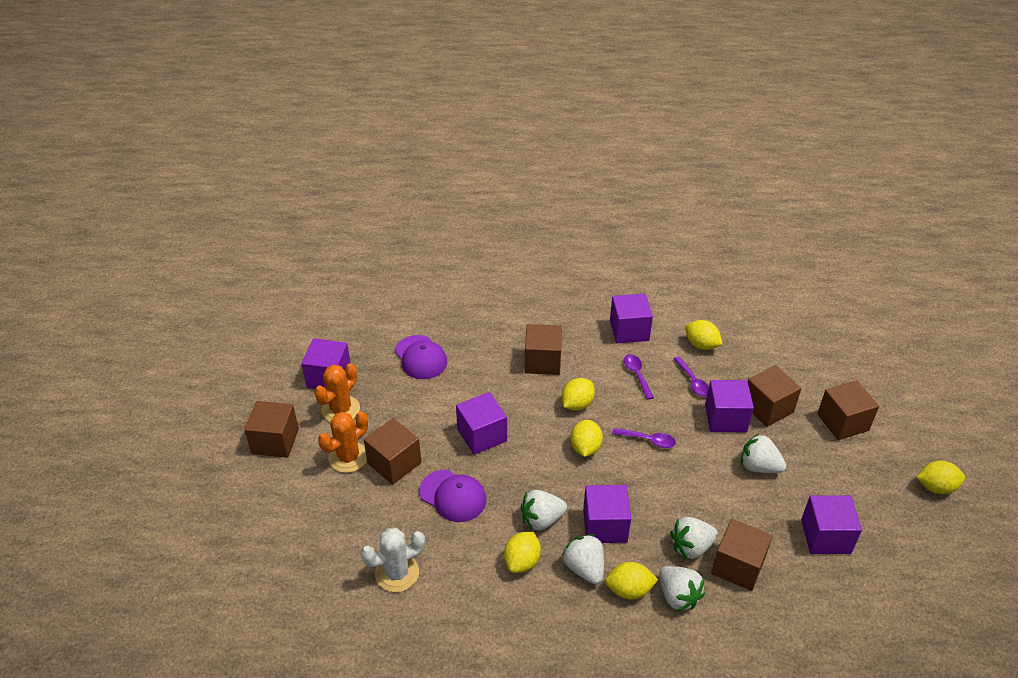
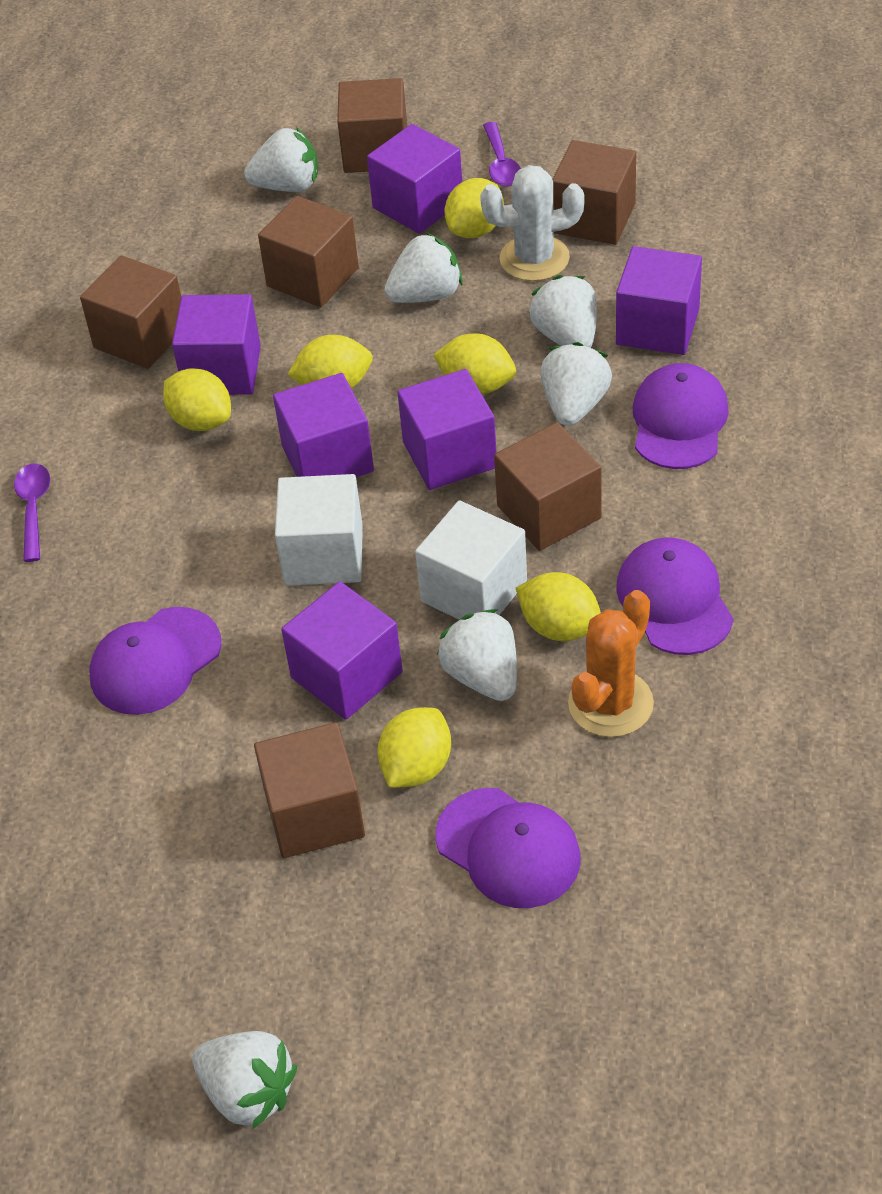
orange cactus: 2 -> 1
purple cap: 2 -> 4
purple spoon: 3 -> 2
white cube: 0 -> 2
white strawberry: 5 -> 6

